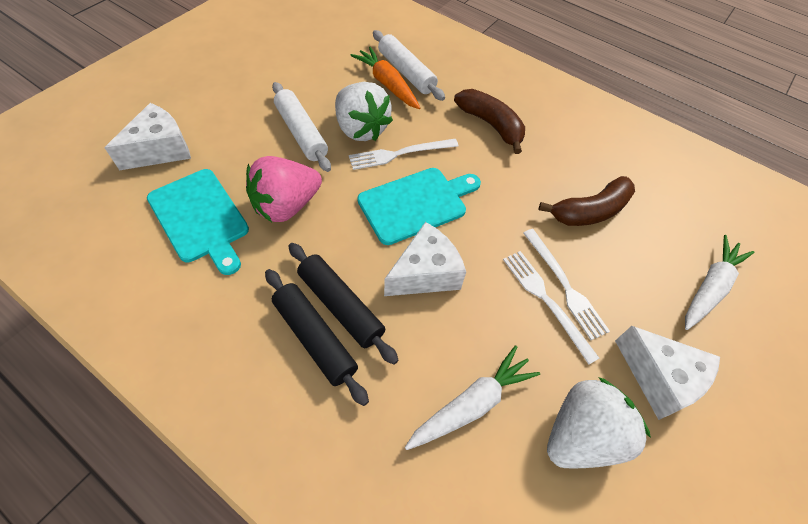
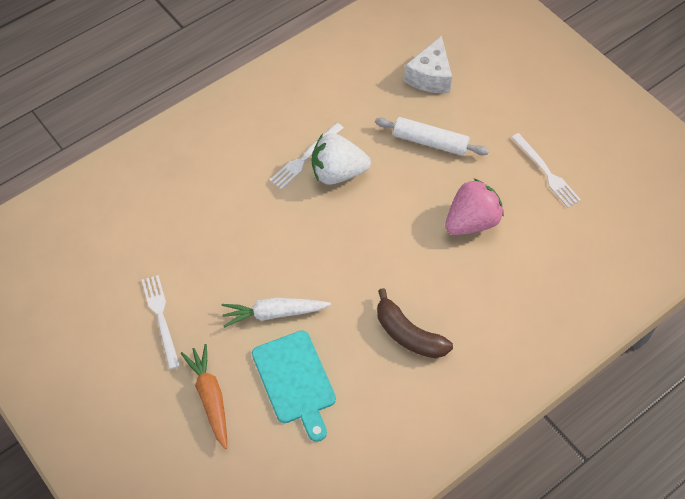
black rolling pin: 2 -> 0
brown banana: 2 -> 1
turquoise cutting board: 2 -> 1
white carrot: 2 -> 1
white cheese: 3 -> 1
white rolling pin: 2 -> 1
white strawberry: 2 -> 1

